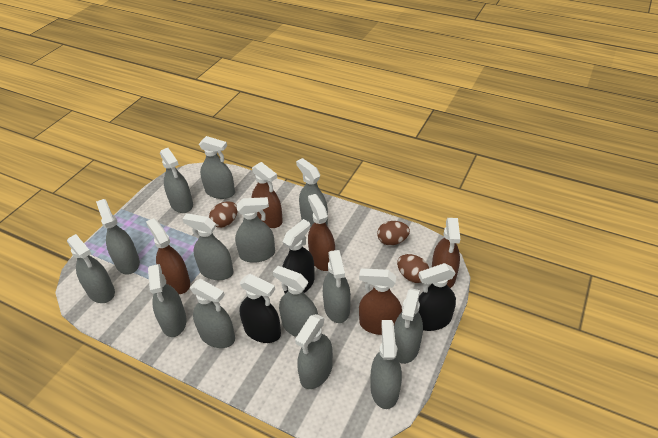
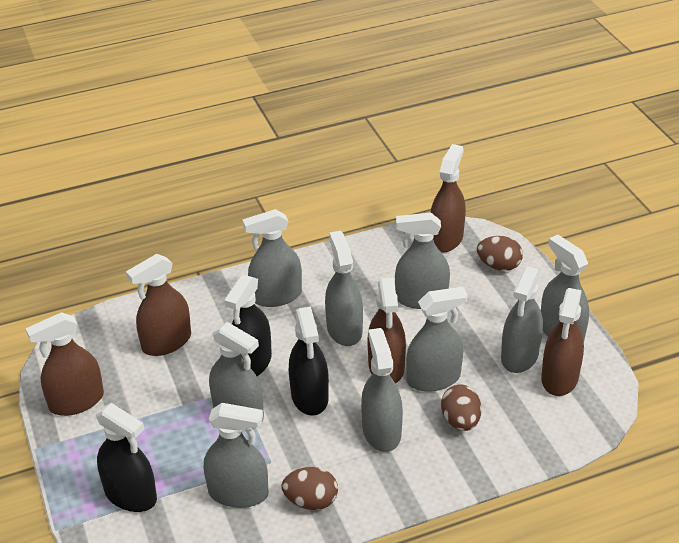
grey spray bottle: 14 -> 9

